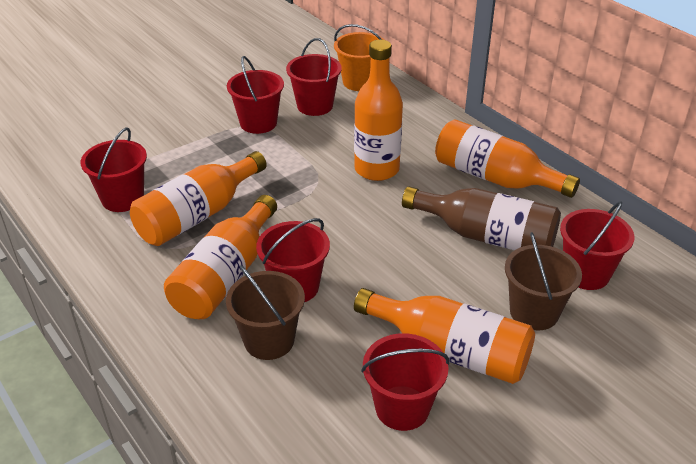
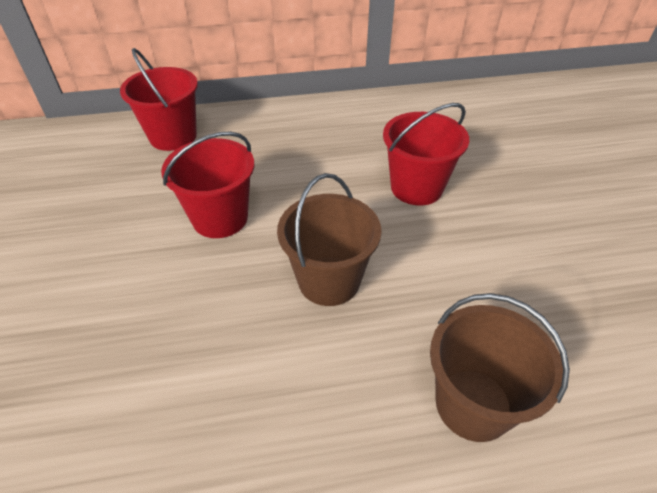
brown bottle: 1 -> 0
orange bottle: 5 -> 0
orange bucket: 1 -> 0
red bucket: 6 -> 3

